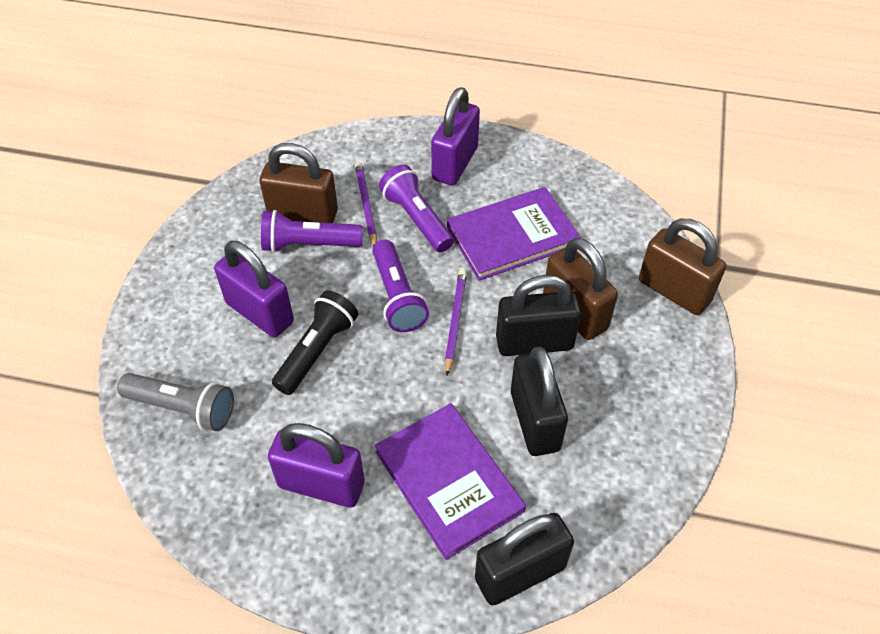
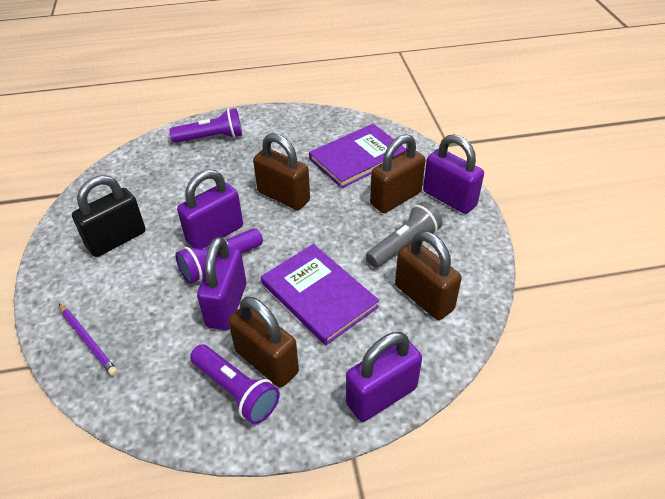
black flashlight: 1 -> 0
black padlock: 3 -> 1
brown padlock: 3 -> 4
purple padlock: 3 -> 4
purple pencil: 2 -> 1

